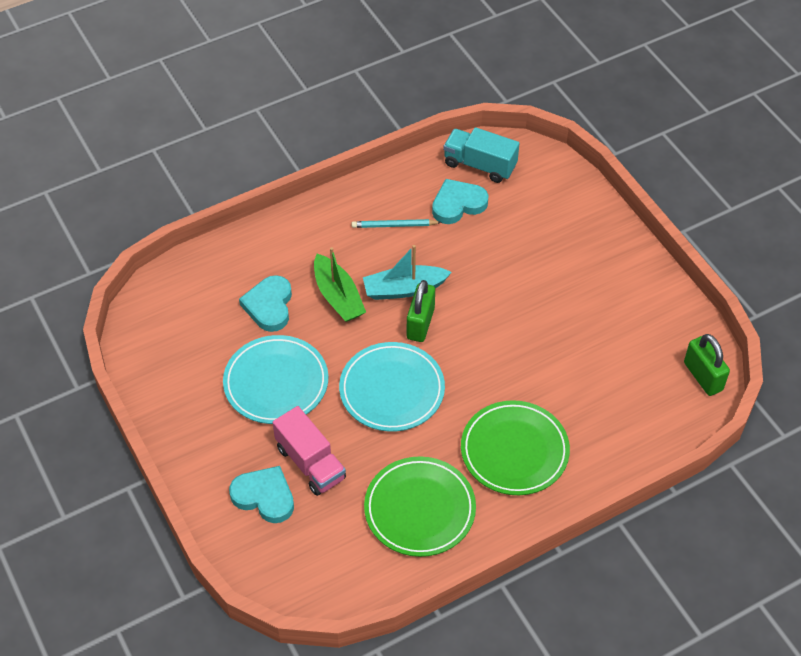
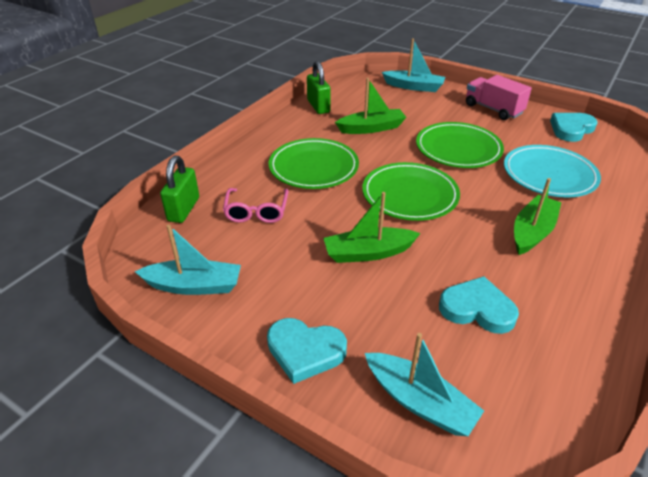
green boat: 1 -> 3
green plate: 2 -> 3
pink glasses: 0 -> 1
turquoise boat: 1 -> 3
turquoise pencil: 1 -> 0
turquoise plate: 2 -> 1
turquoise truck: 1 -> 0

